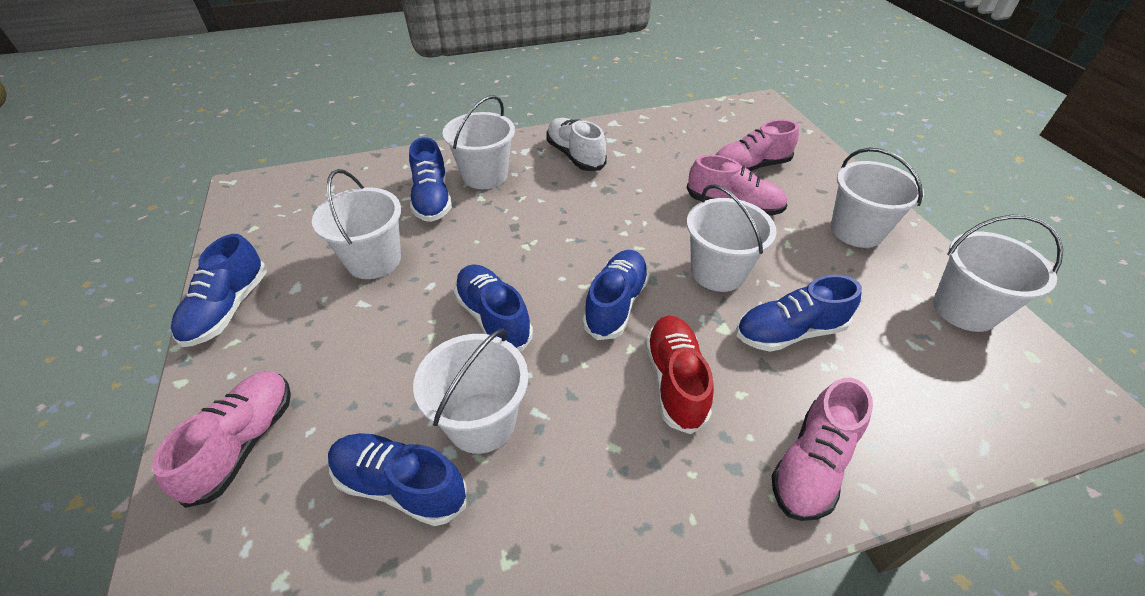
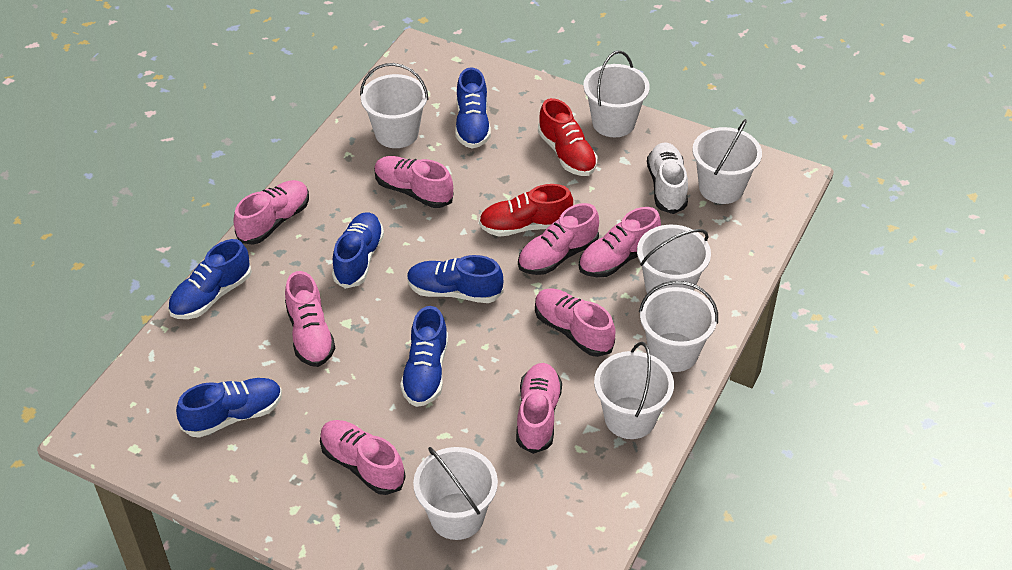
pink shoe: 4 -> 8
red shoe: 1 -> 2
white bucket: 6 -> 7

